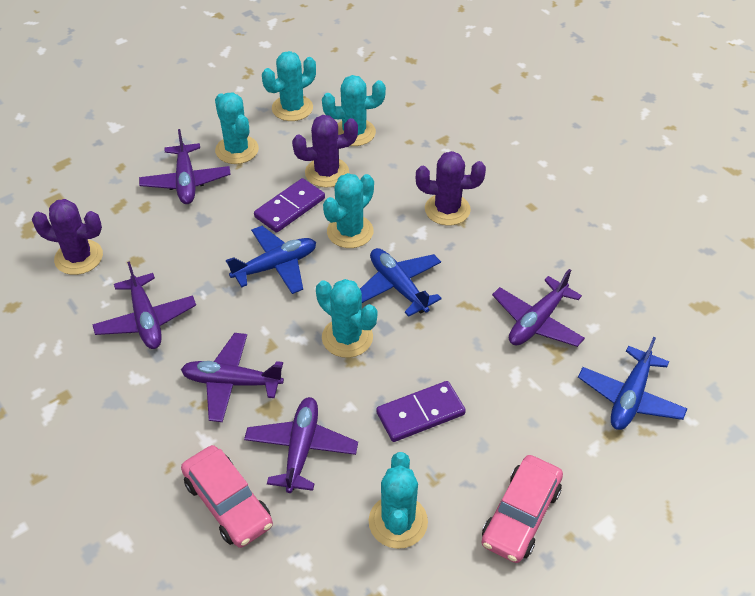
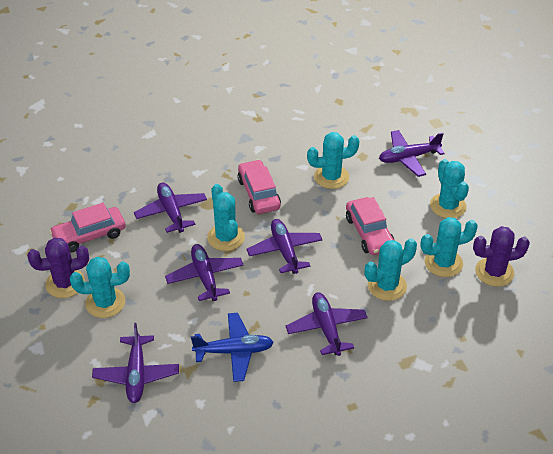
blue plane: 3 -> 1
pink car: 2 -> 3
purple cactus: 3 -> 2
purple domino: 2 -> 0
purple plane: 5 -> 6

